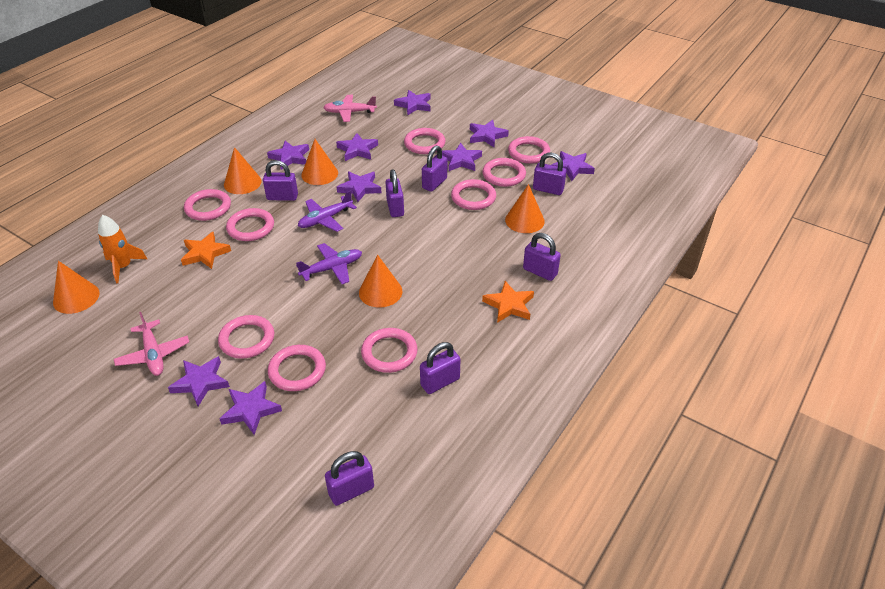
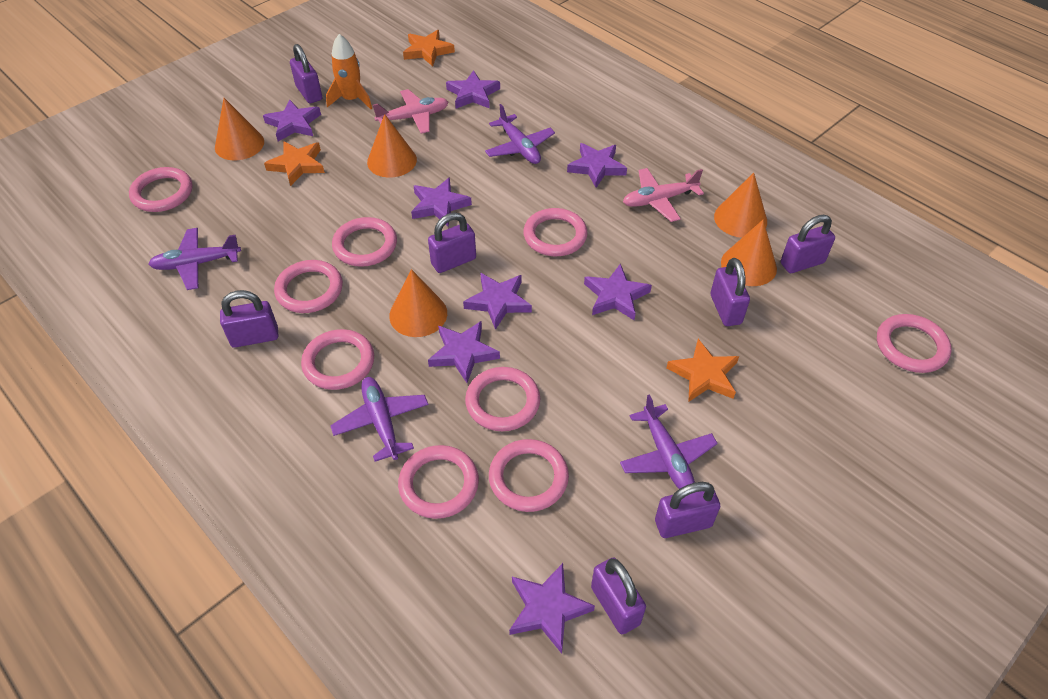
orange star: 2 -> 3
purple plane: 2 -> 4
purple star: 9 -> 8

